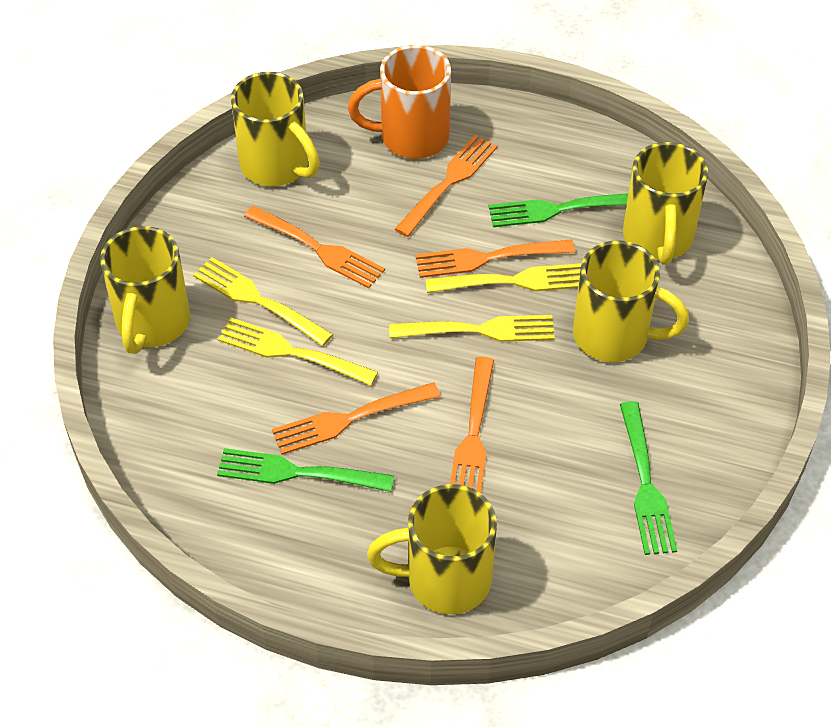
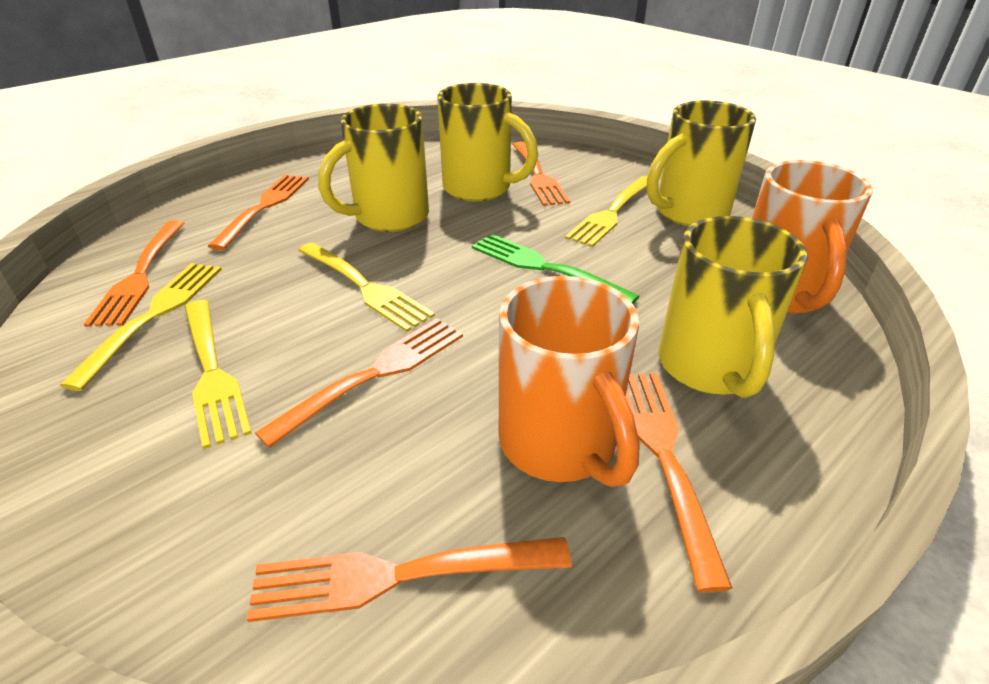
green fork: 3 -> 1
orange fork: 5 -> 6
orange mug: 1 -> 2
yellow mug: 5 -> 4

